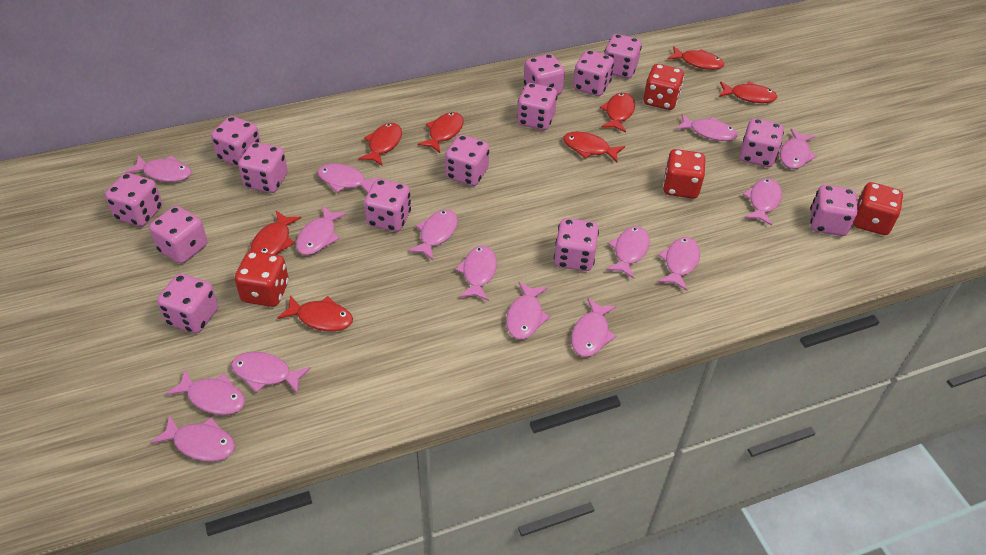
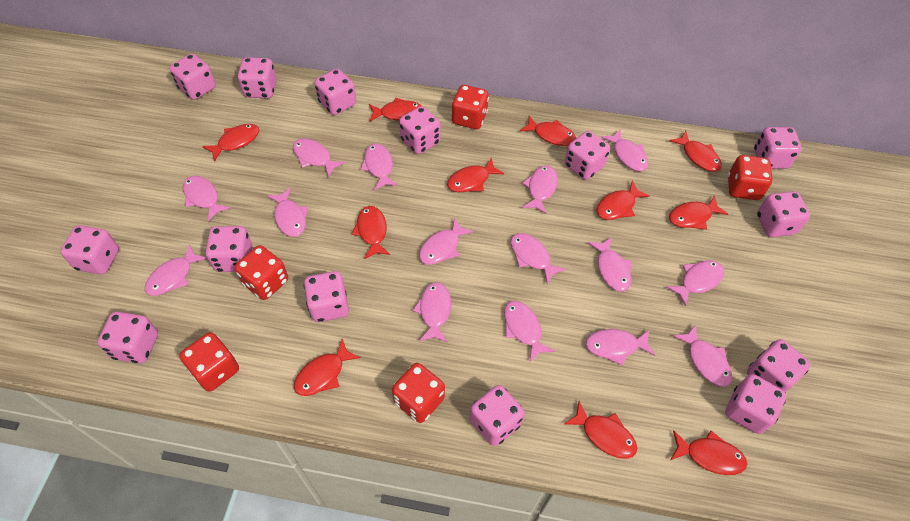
red dice: 4 -> 5
red fish: 8 -> 11

